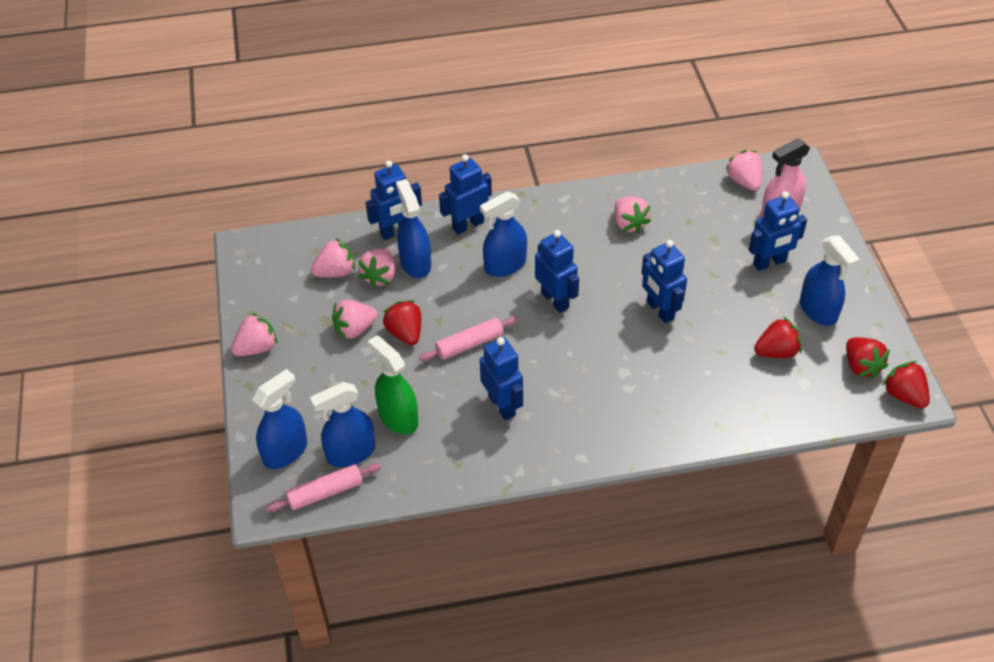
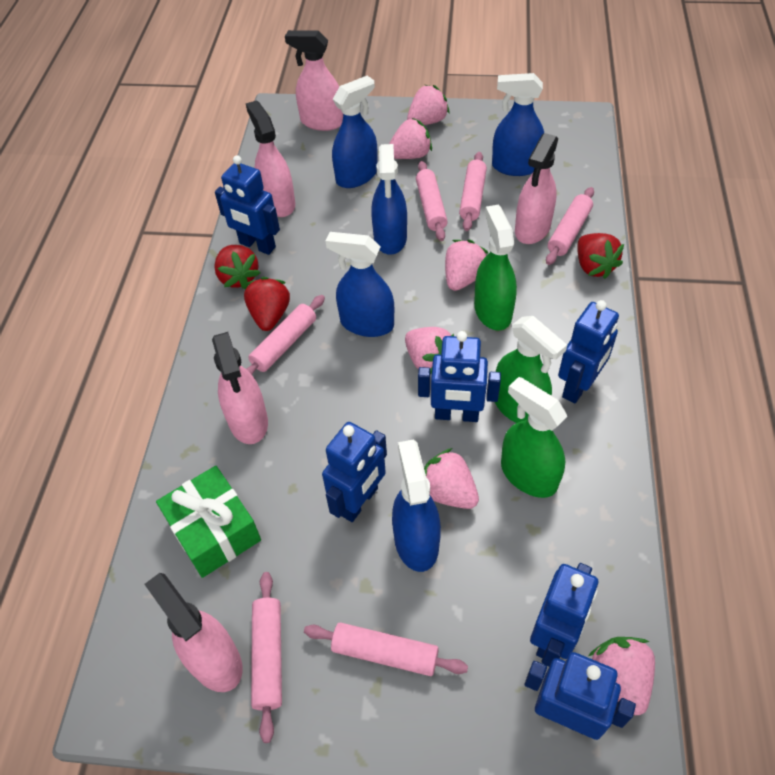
green gift: 0 -> 1
green spray bottle: 1 -> 3
pink rolling pin: 2 -> 6
pink spray bottle: 1 -> 5
red strawberry: 4 -> 3

